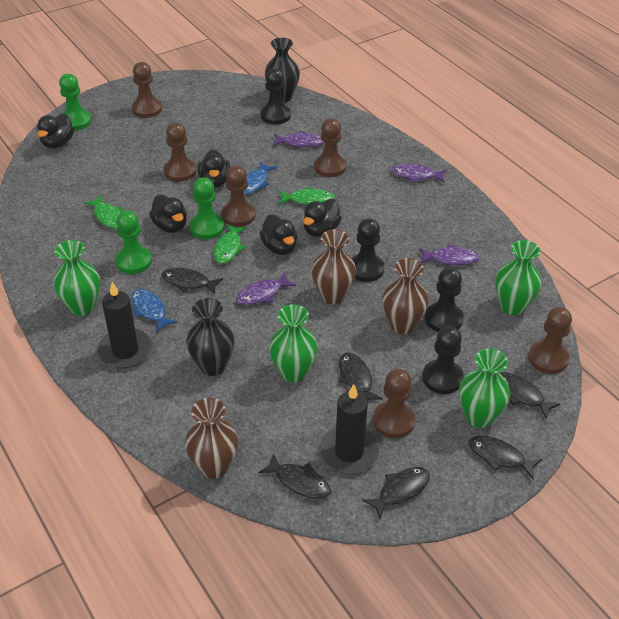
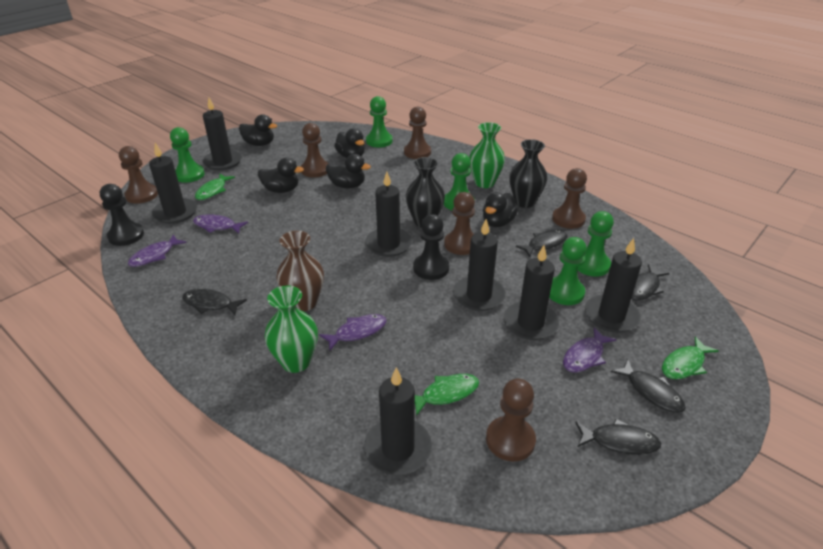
black candle: 2 -> 7
black fish: 6 -> 5
black pawn: 4 -> 2
blue fish: 2 -> 0
brown vase: 3 -> 1
green pawn: 3 -> 5
green vase: 4 -> 2

